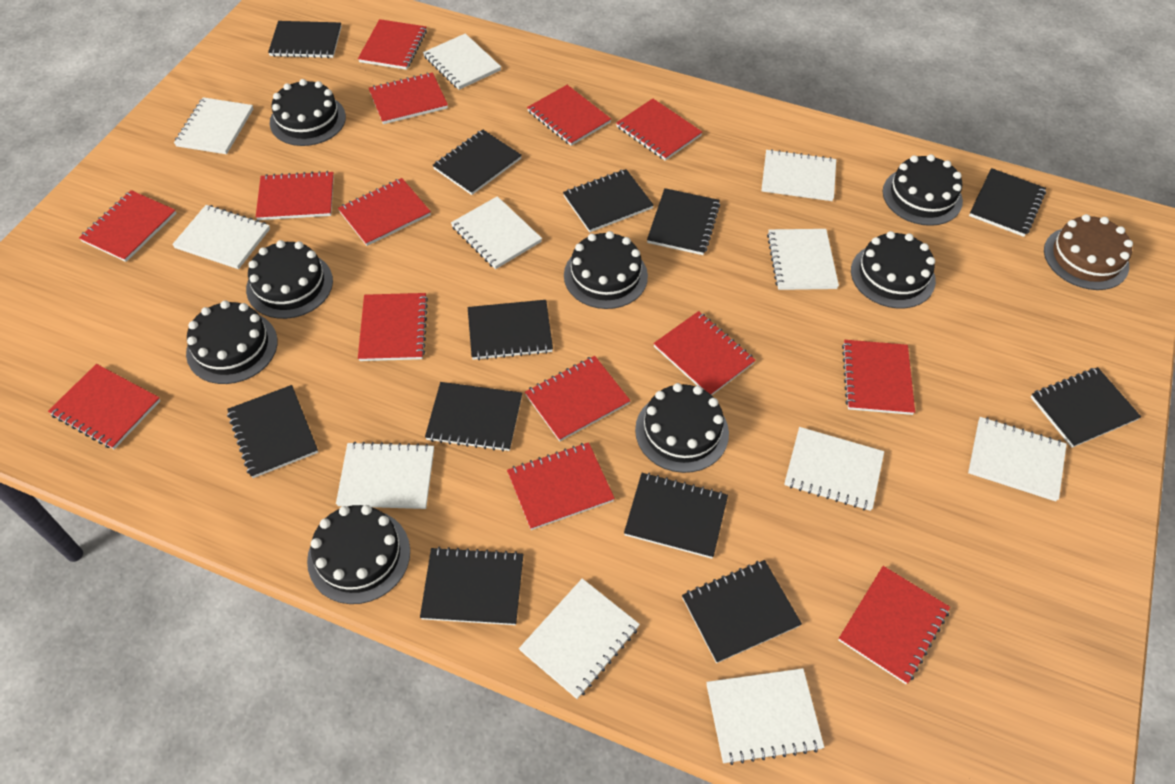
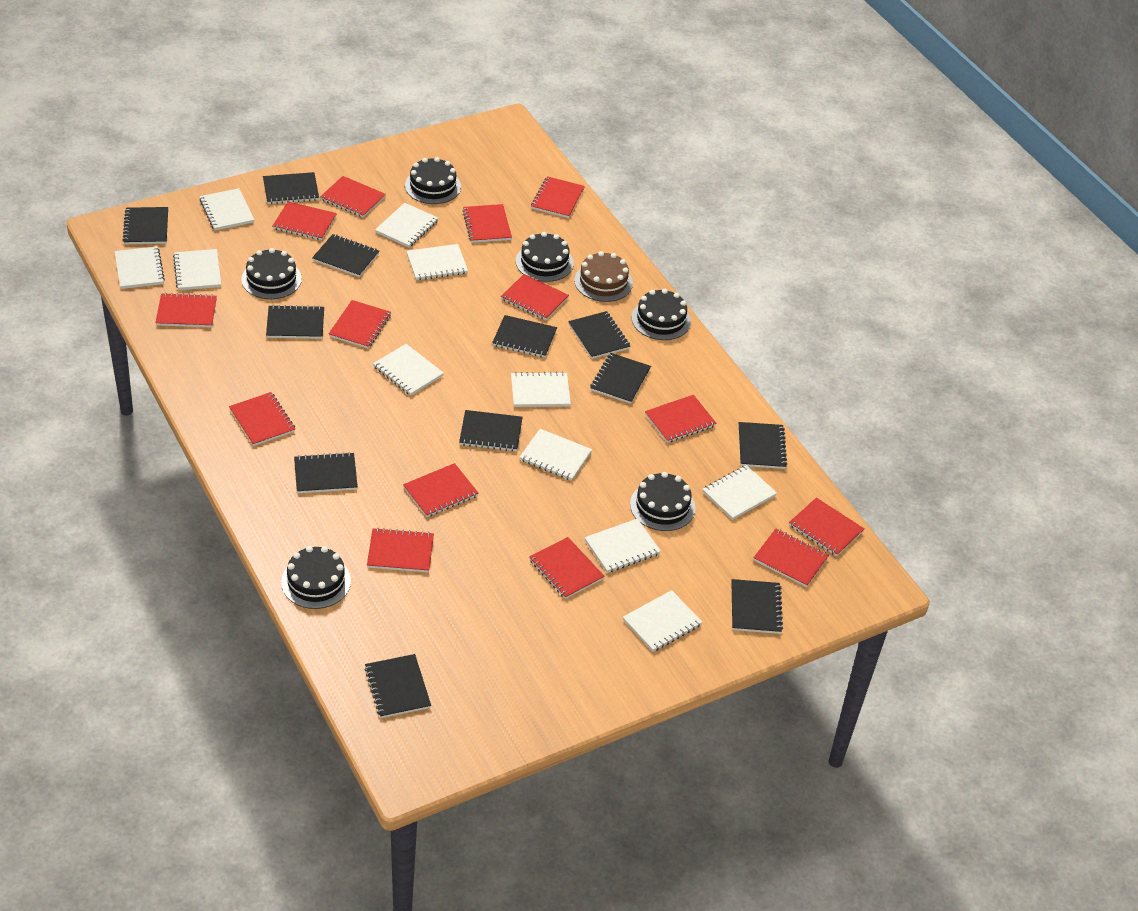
black cake: 8 -> 6

